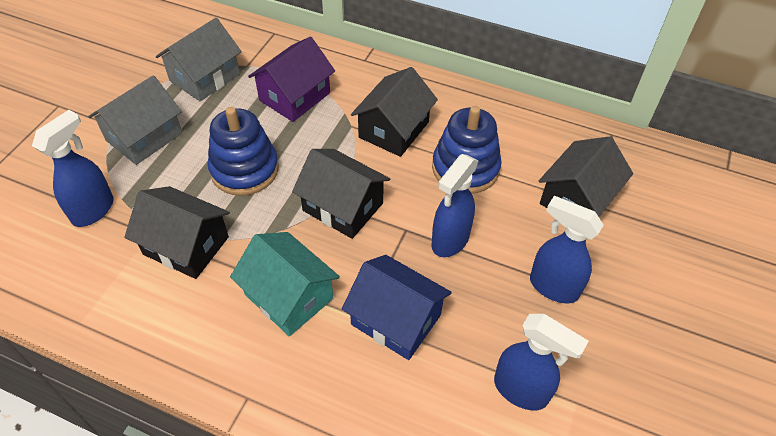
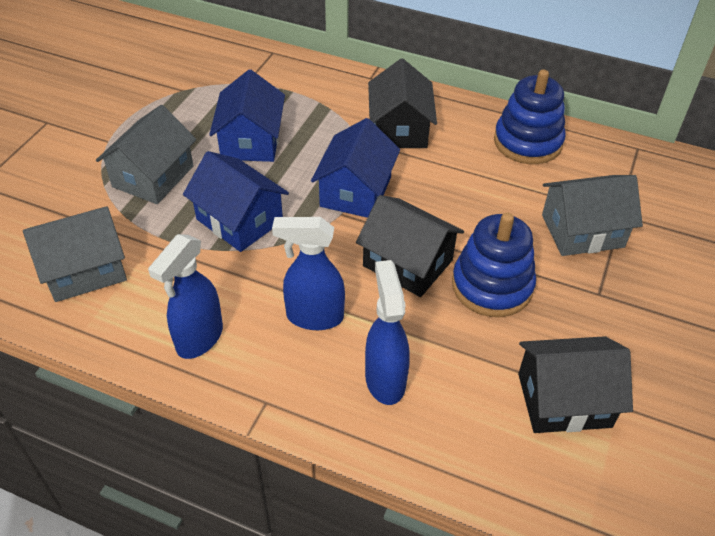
black house: 4 -> 3
blue house: 1 -> 3
blue spray bottle: 4 -> 3
grey house: 2 -> 3
purple house: 1 -> 0
turquoise house: 1 -> 0

